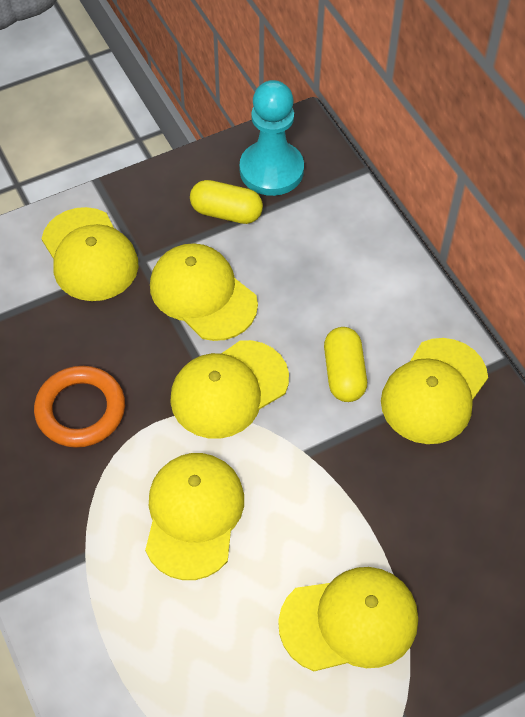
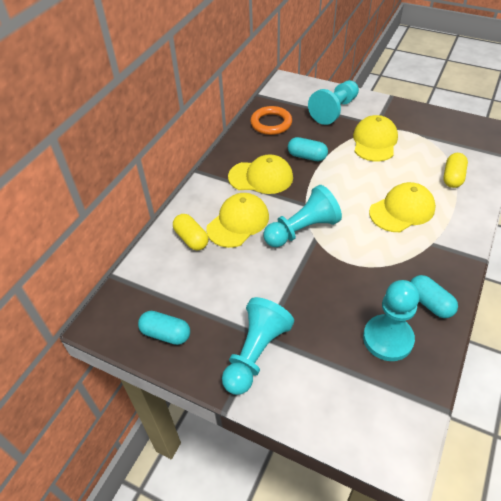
turquoise capsule: 0 -> 3
turquoise pawn: 1 -> 4
yellow cap: 6 -> 4

